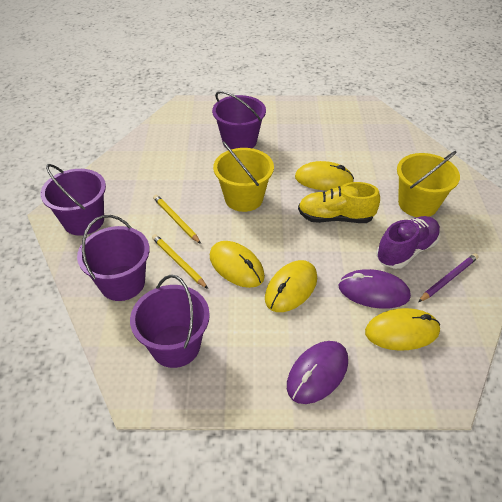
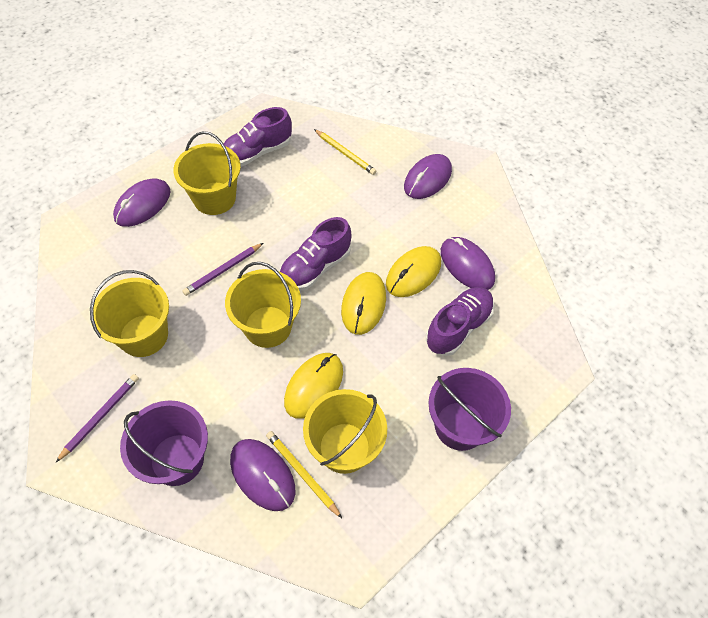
purple bucket: 4 -> 2
purple mouse: 2 -> 4
purple pencil: 1 -> 2
purple shoe: 1 -> 3
yellow bucket: 2 -> 4
yellow mouse: 4 -> 3
yellow shoe: 1 -> 0

